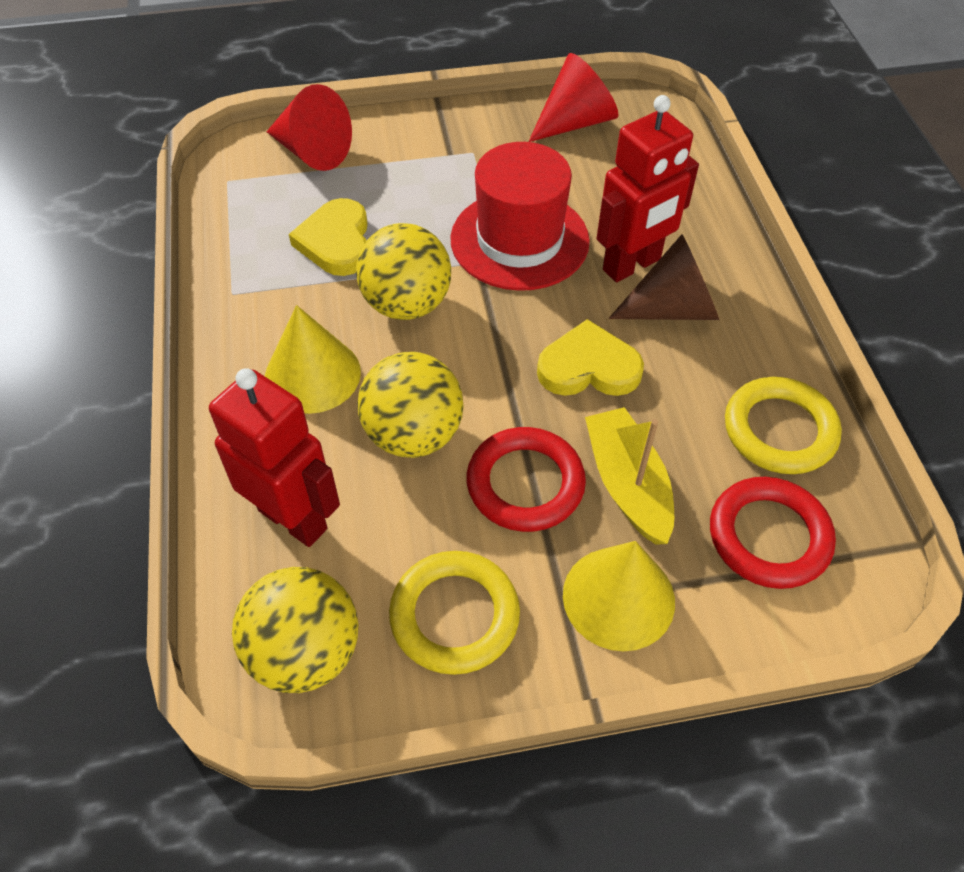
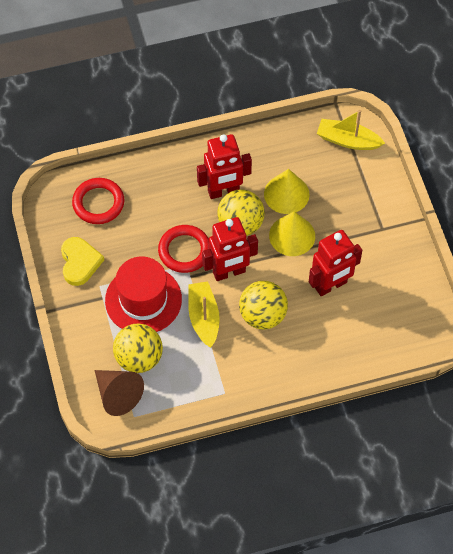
red cone: 2 -> 0
red robot: 2 -> 3
yellow boat: 1 -> 2
yellow heart: 2 -> 1
yellow ring: 2 -> 0

